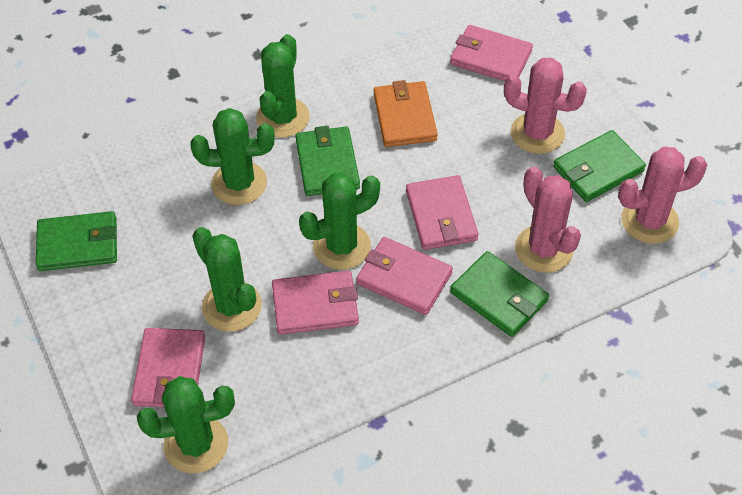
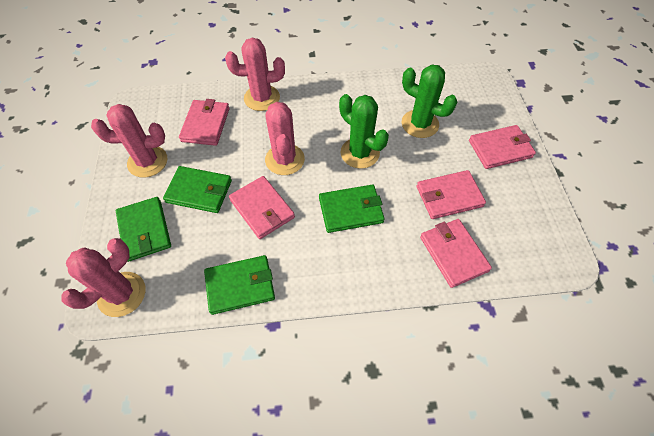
green cactus: 5 -> 2
orange wallet: 1 -> 0
pink cactus: 3 -> 4

